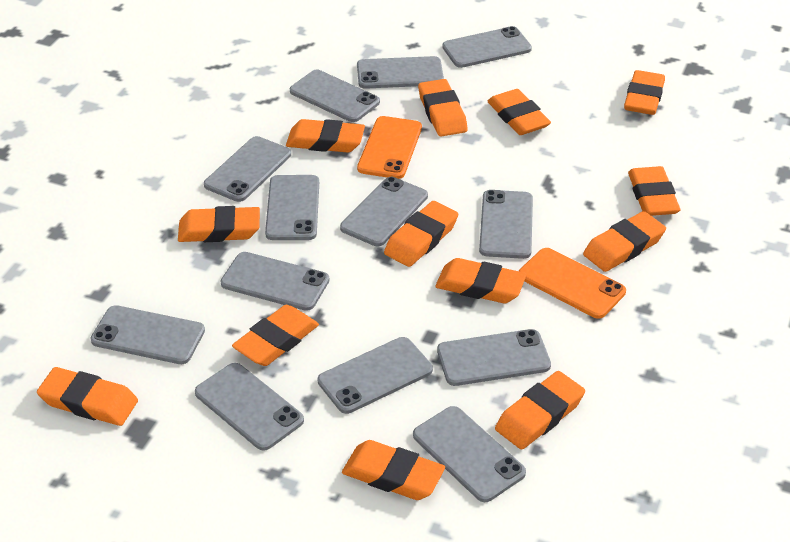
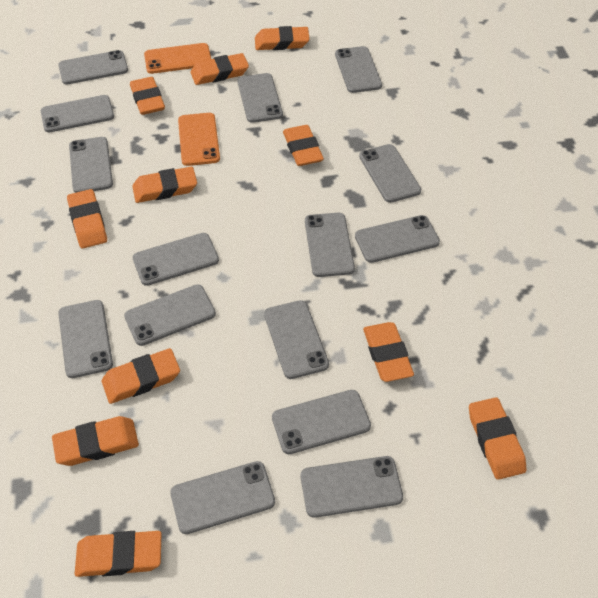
grey phone: 13 -> 15
orange eraser: 13 -> 11

